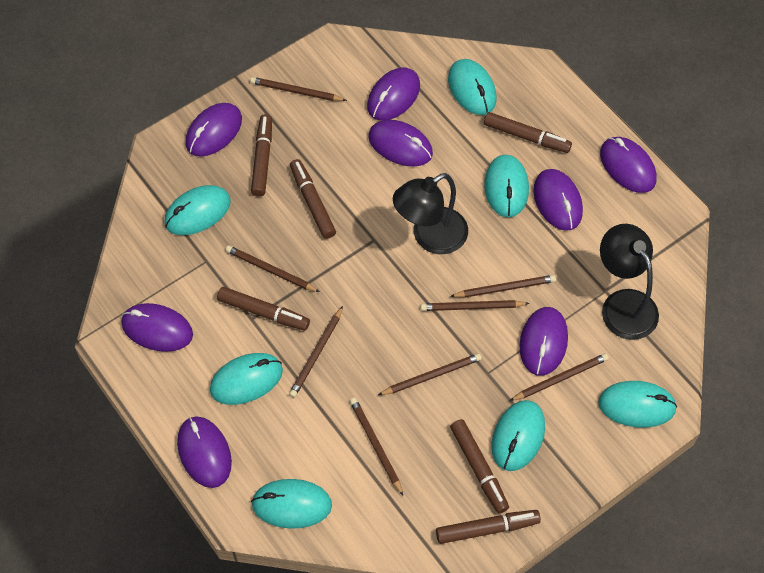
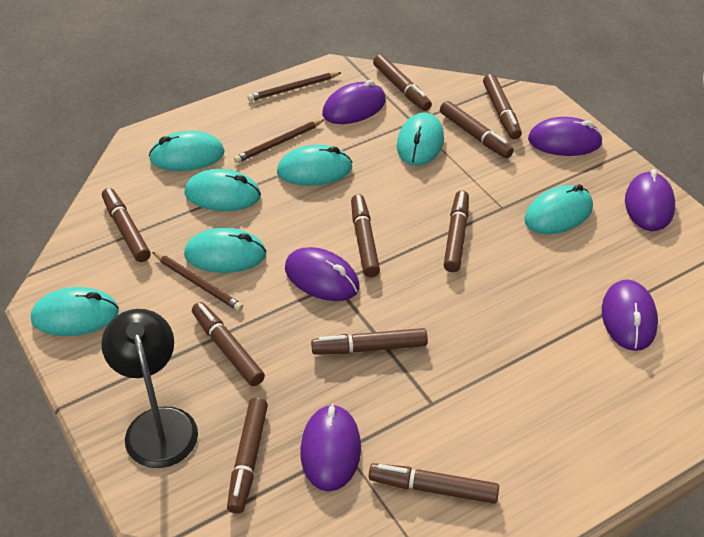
black lamp: 2 -> 1
brown marker: 6 -> 10
brown pencil: 8 -> 3
purple mouse: 8 -> 6

